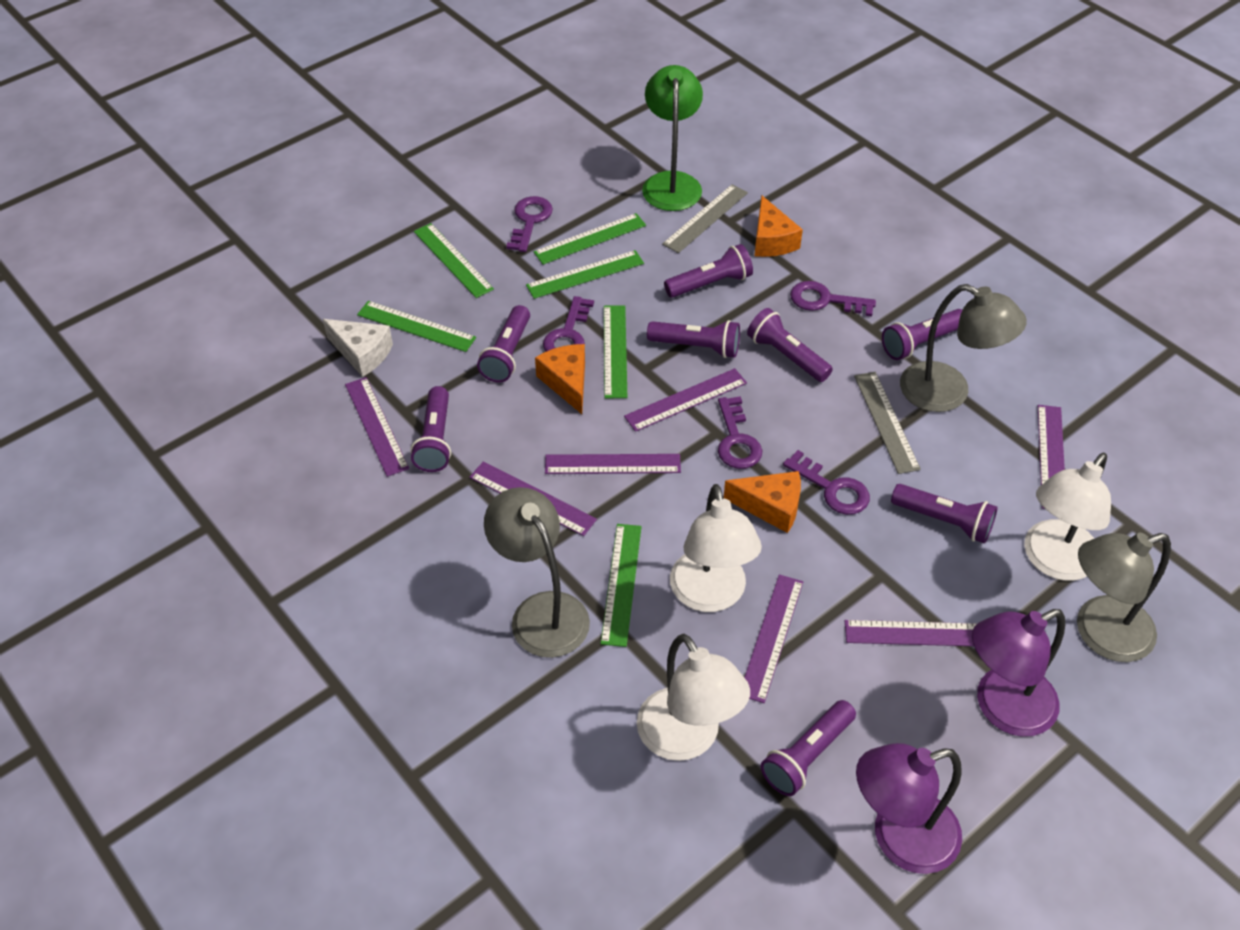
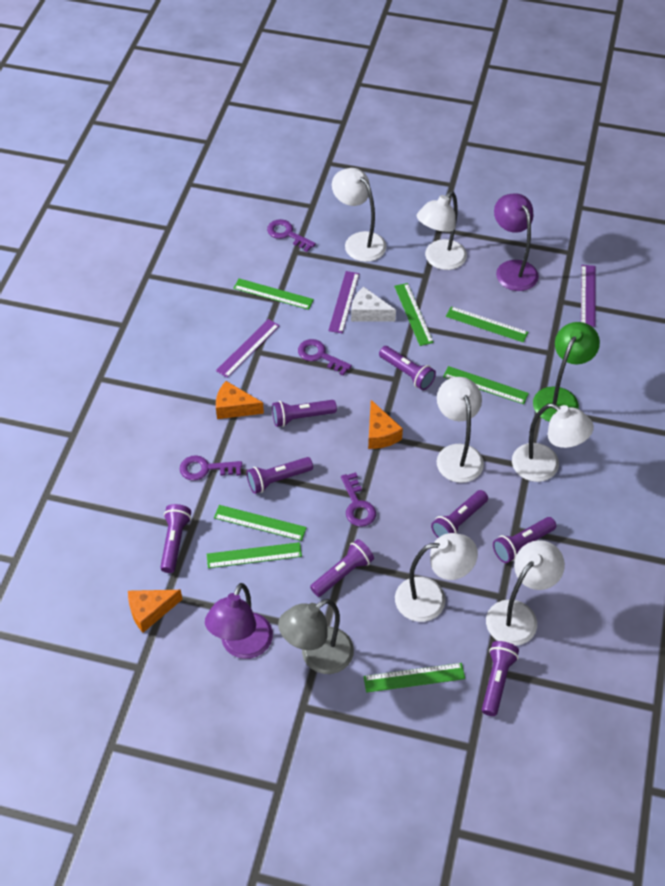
green ruler: 6 -> 7
grey lamp: 3 -> 1
grey ruler: 2 -> 0
purple key: 5 -> 4
purple ruler: 7 -> 3
white lamp: 3 -> 6

